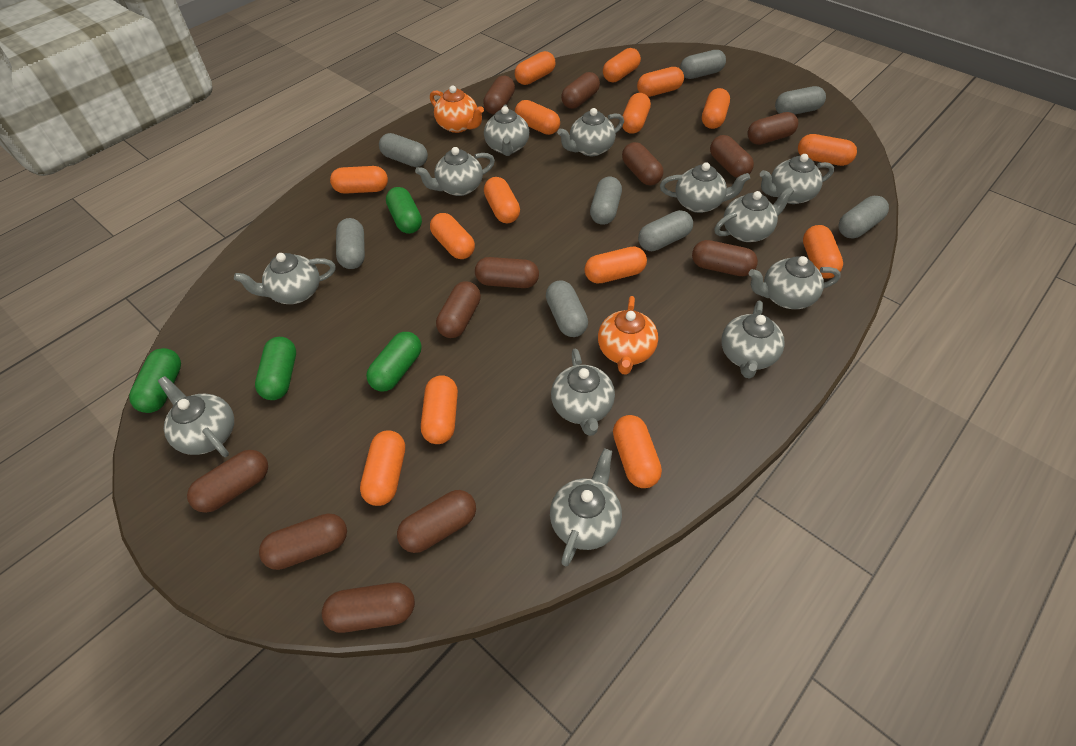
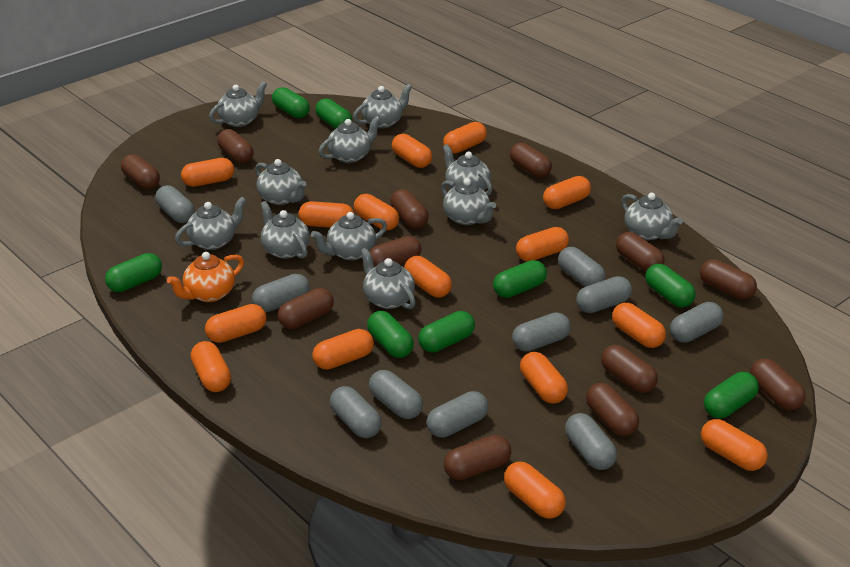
green capsule: 4 -> 8
grey capsule: 8 -> 10
grey teapot: 12 -> 11
orange teapot: 2 -> 1

